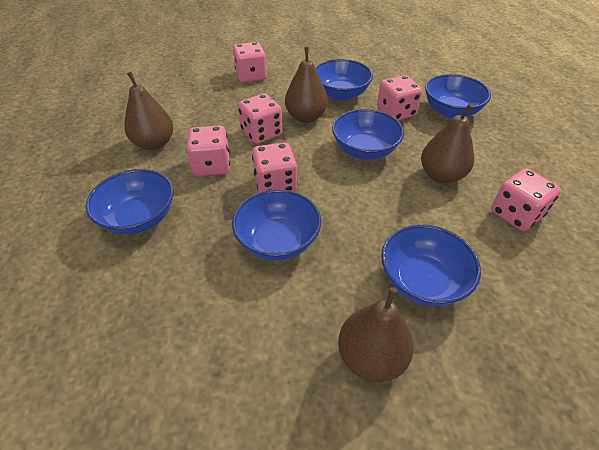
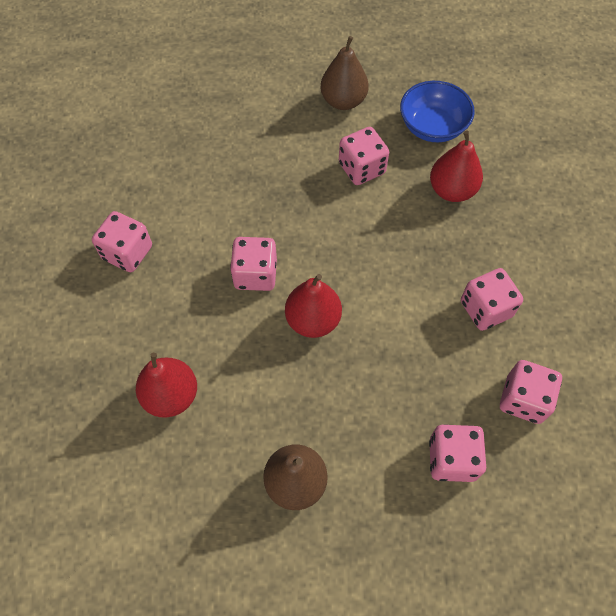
blue bowl: 6 -> 1
brown pear: 4 -> 2
red pear: 0 -> 3

